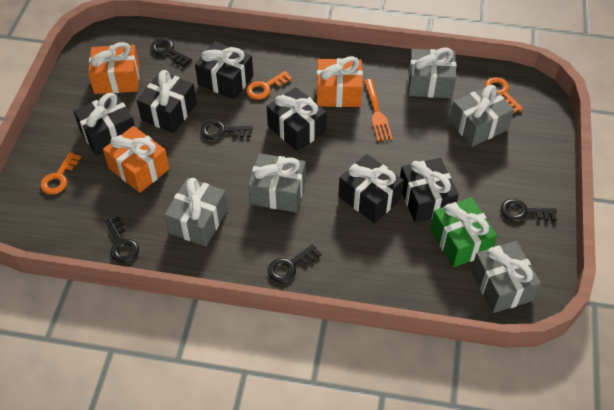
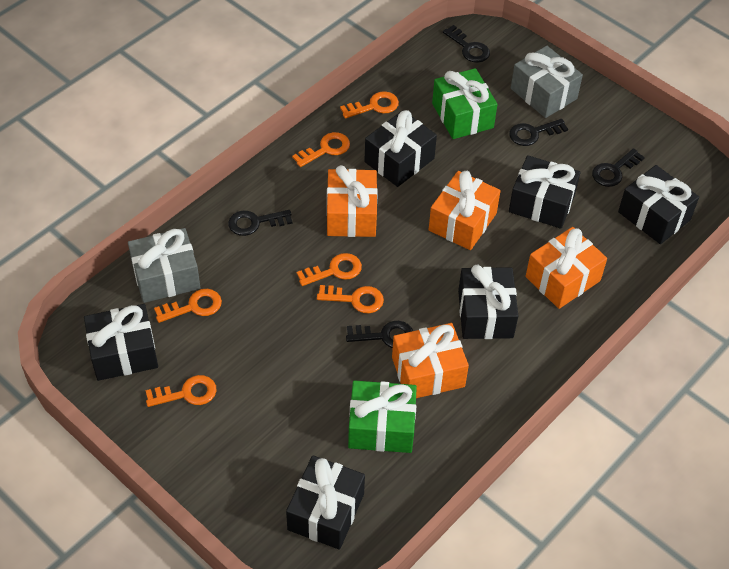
green gift: 1 -> 2
grey gift: 5 -> 2
orange fork: 1 -> 0
orange gift: 3 -> 4
orange key: 3 -> 6

